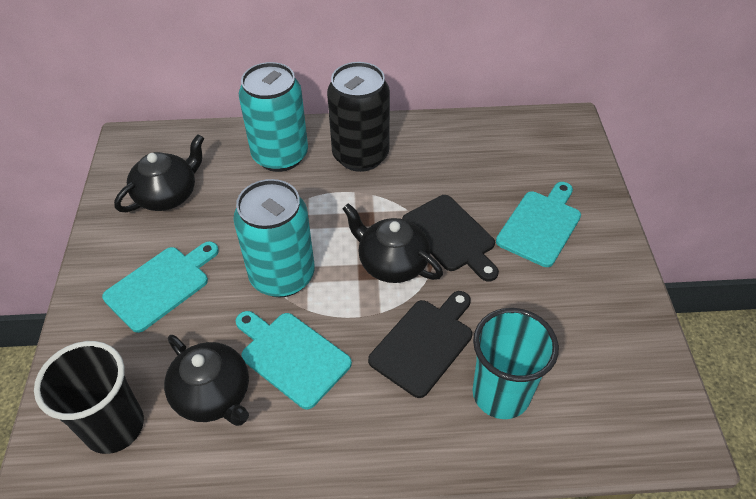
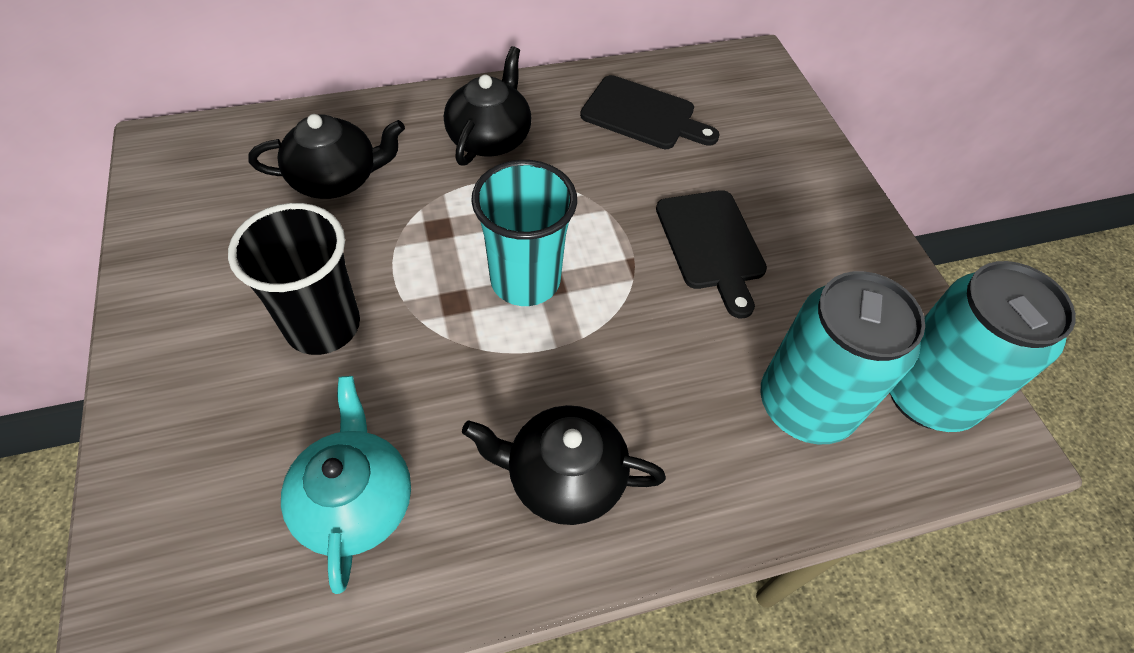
black can: 1 -> 0
turquoise cutting board: 3 -> 0
turquoise teapot: 0 -> 1

